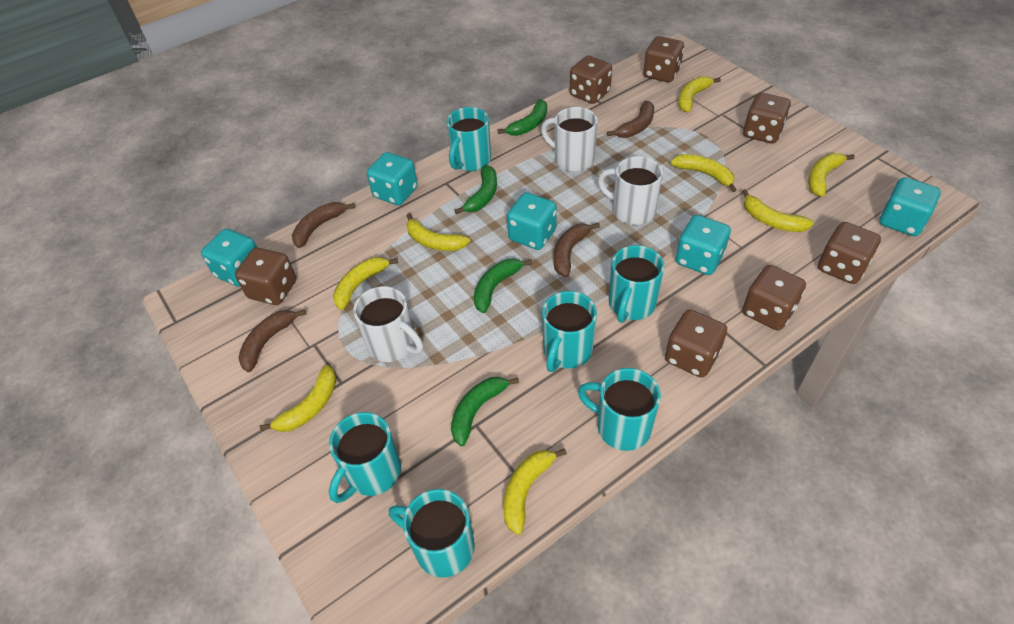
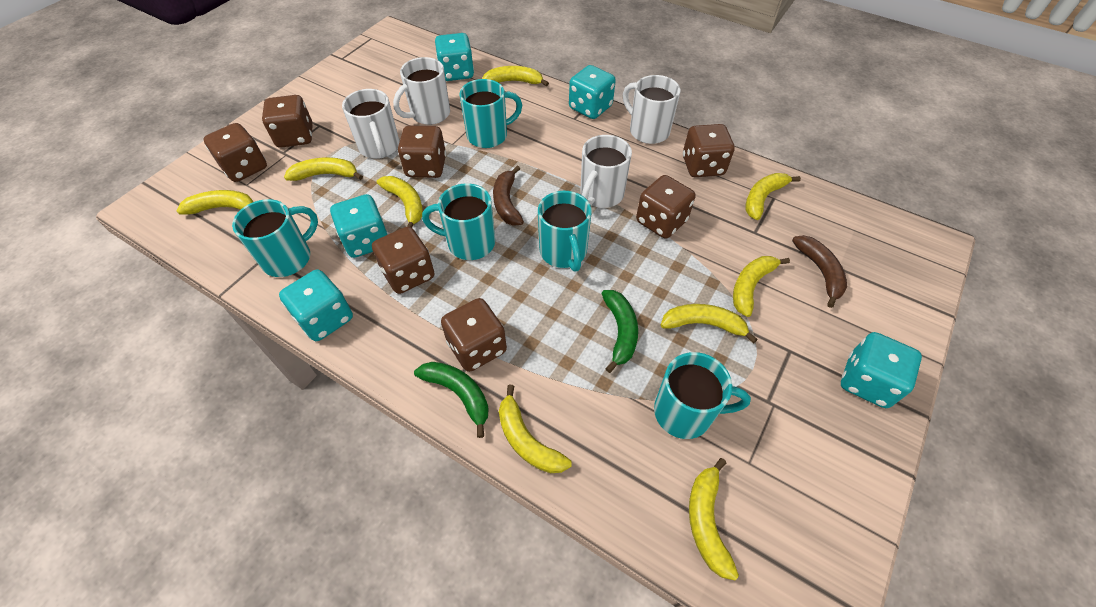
brown banana: 4 -> 2
green banana: 4 -> 2
turquoise mug: 6 -> 5
white mug: 3 -> 4
yellow banana: 8 -> 9

